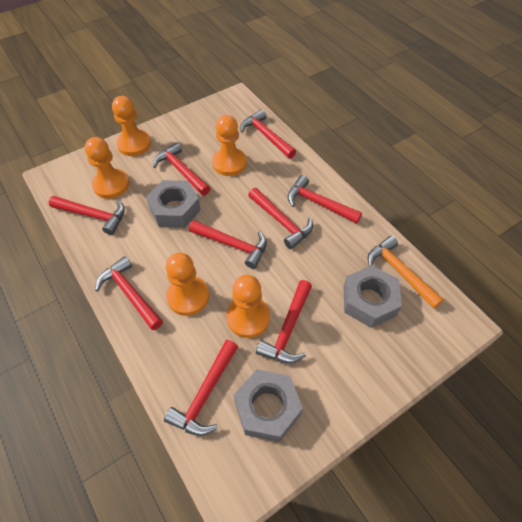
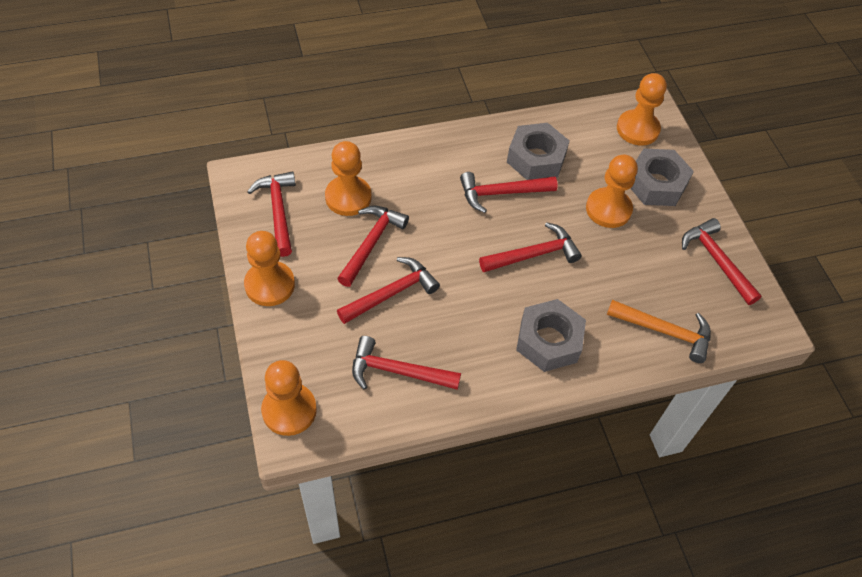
red hammer: 9 -> 7

